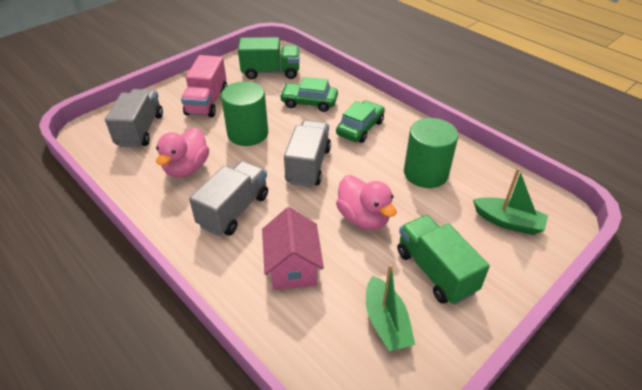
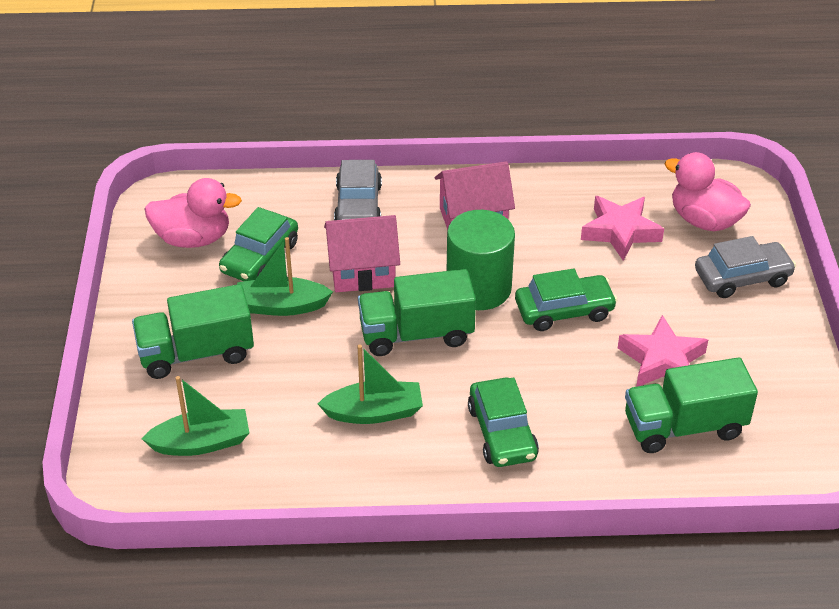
green boat: 2 -> 3
green car: 2 -> 3
green cylinder: 2 -> 1
green truck: 2 -> 3
grey car: 0 -> 2
grey truck: 3 -> 0
pink house: 1 -> 2
pink star: 0 -> 2
pink truck: 1 -> 0

